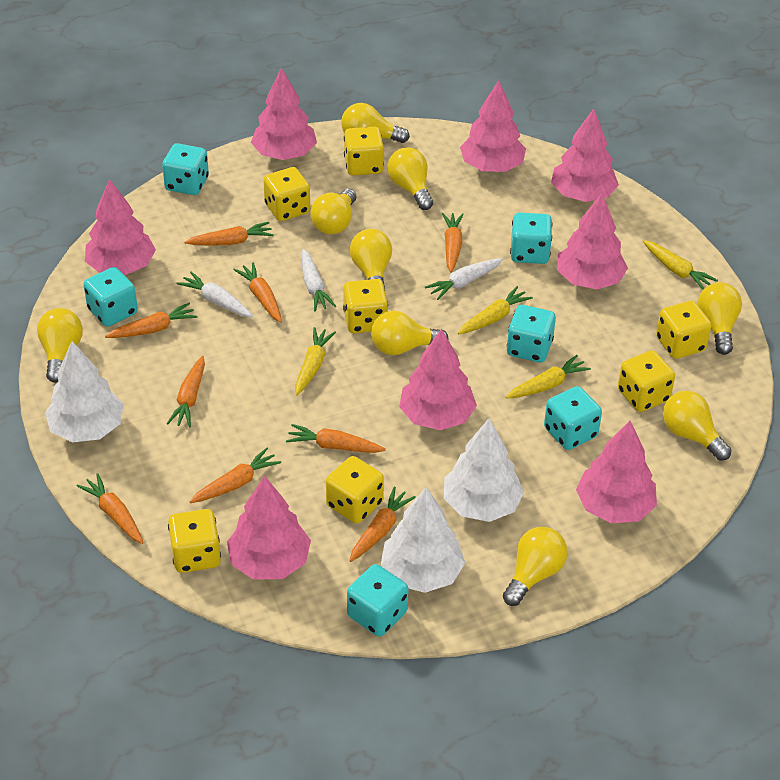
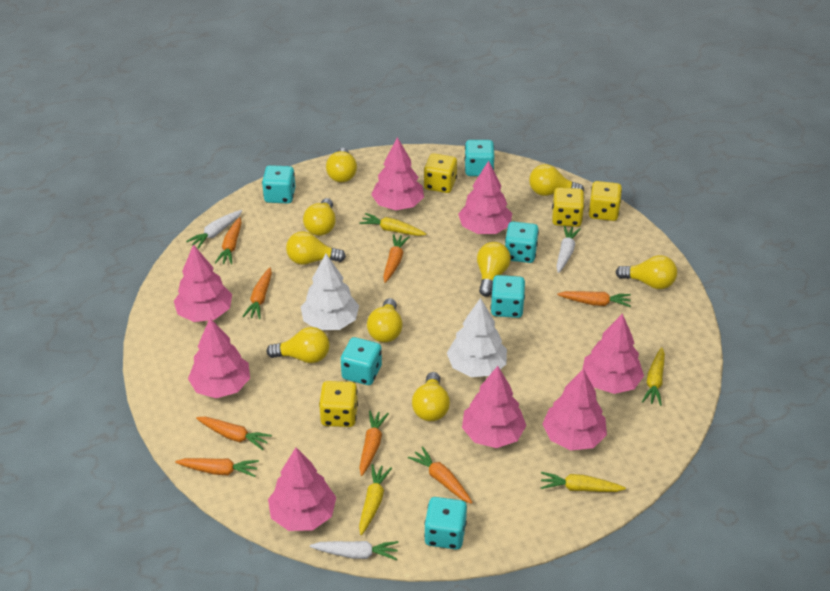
orange carrot: 9 -> 8
white tree: 3 -> 2
yellow dice: 7 -> 4

